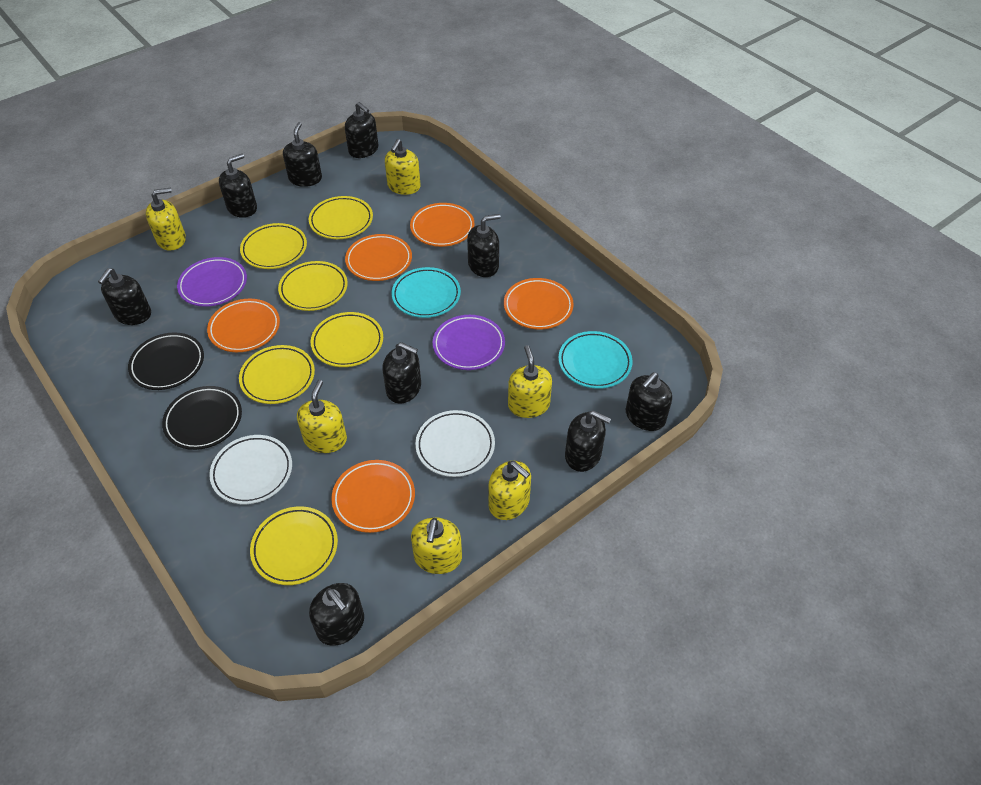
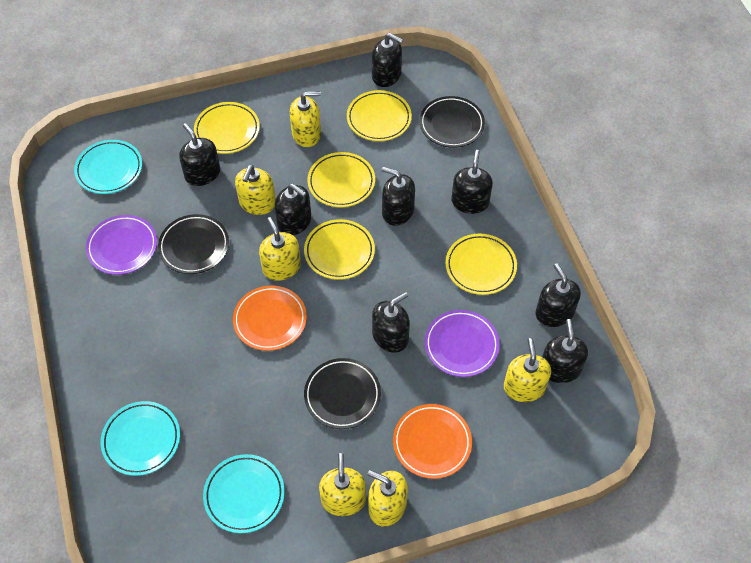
black plate: 2 -> 3
black soap dispenser: 9 -> 8
orange plate: 5 -> 2
turquoise plate: 2 -> 3
white plate: 2 -> 0
yellow plate: 6 -> 5

